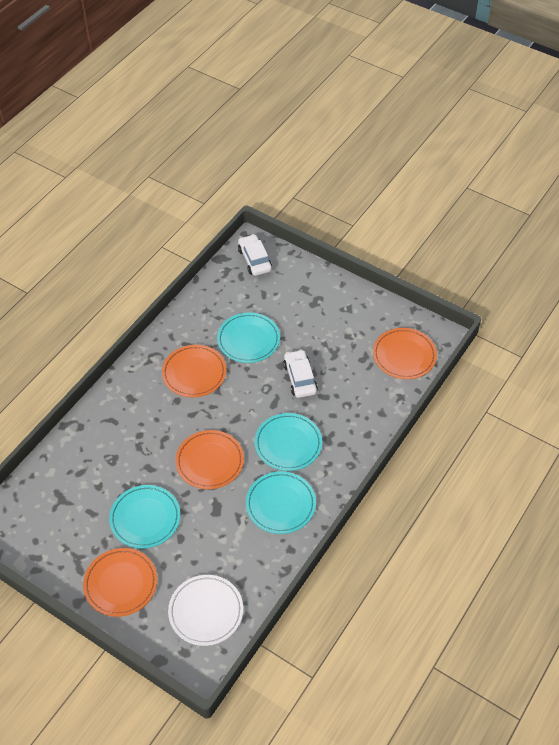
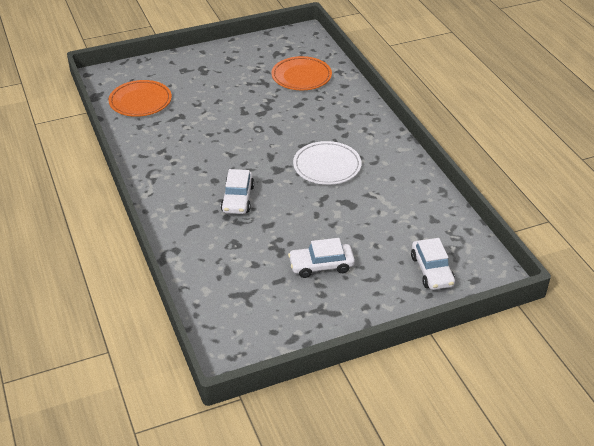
orange plate: 4 -> 2
turquoise plate: 4 -> 0
white car: 2 -> 3

